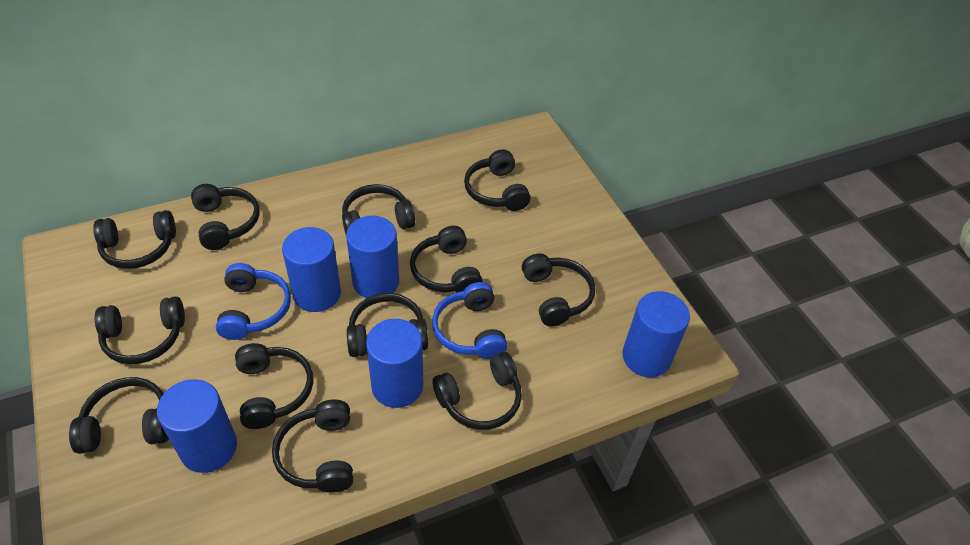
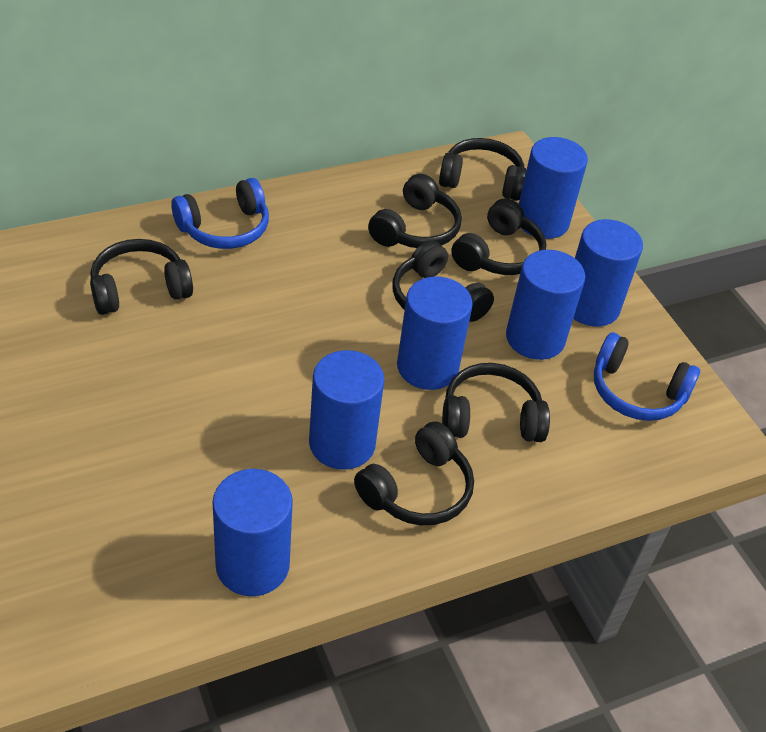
black headphones: 12 -> 7
blue cylinder: 5 -> 6

